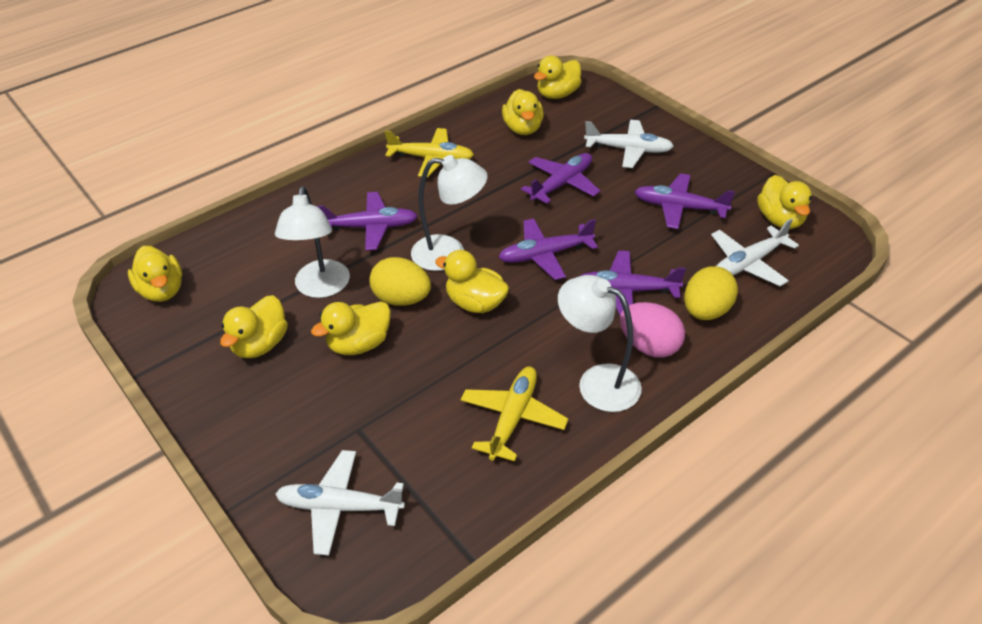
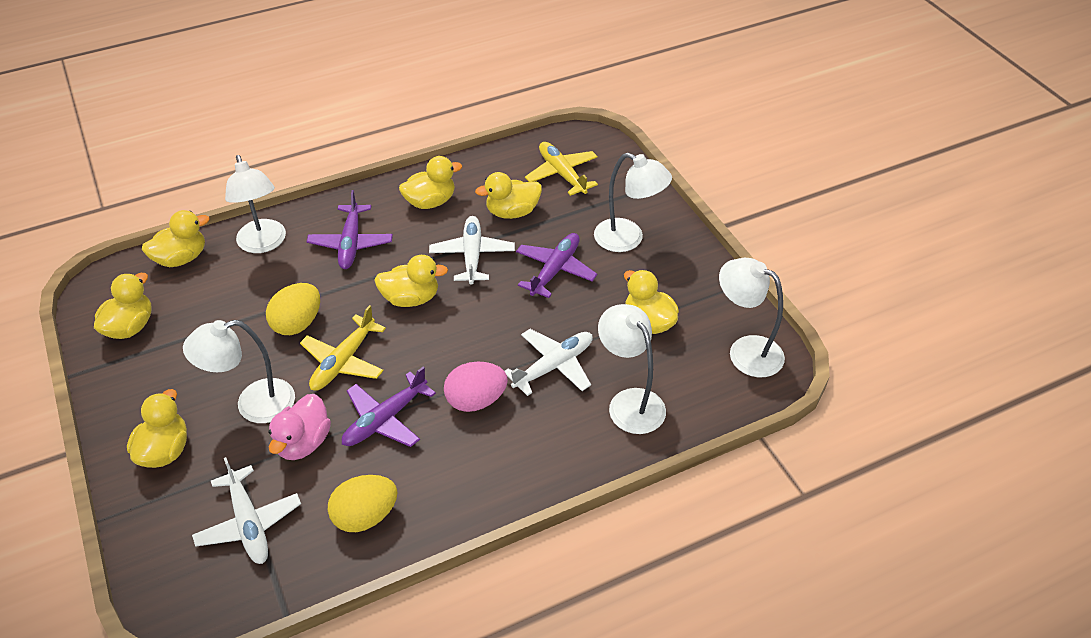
pink duck: 0 -> 1
purple plane: 5 -> 3
white lamp: 3 -> 5

